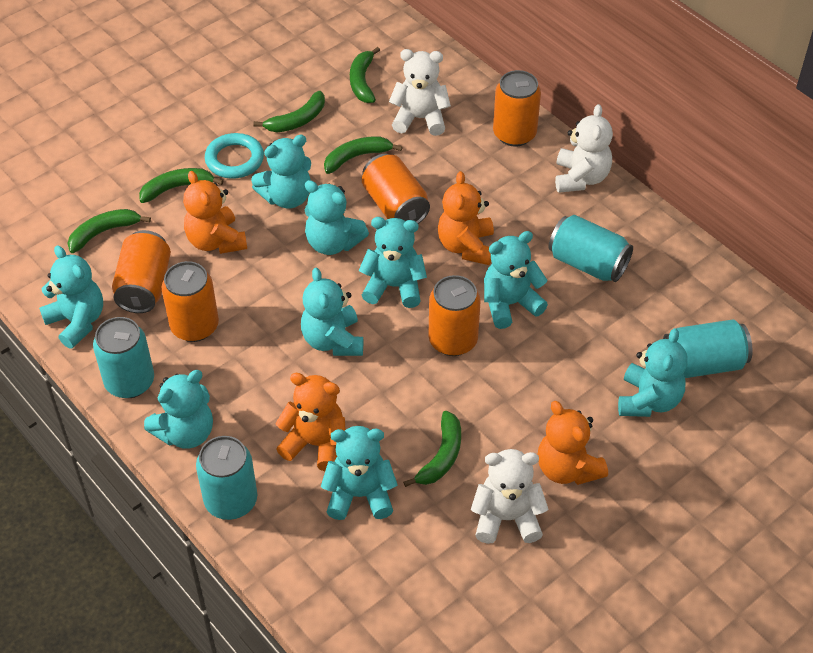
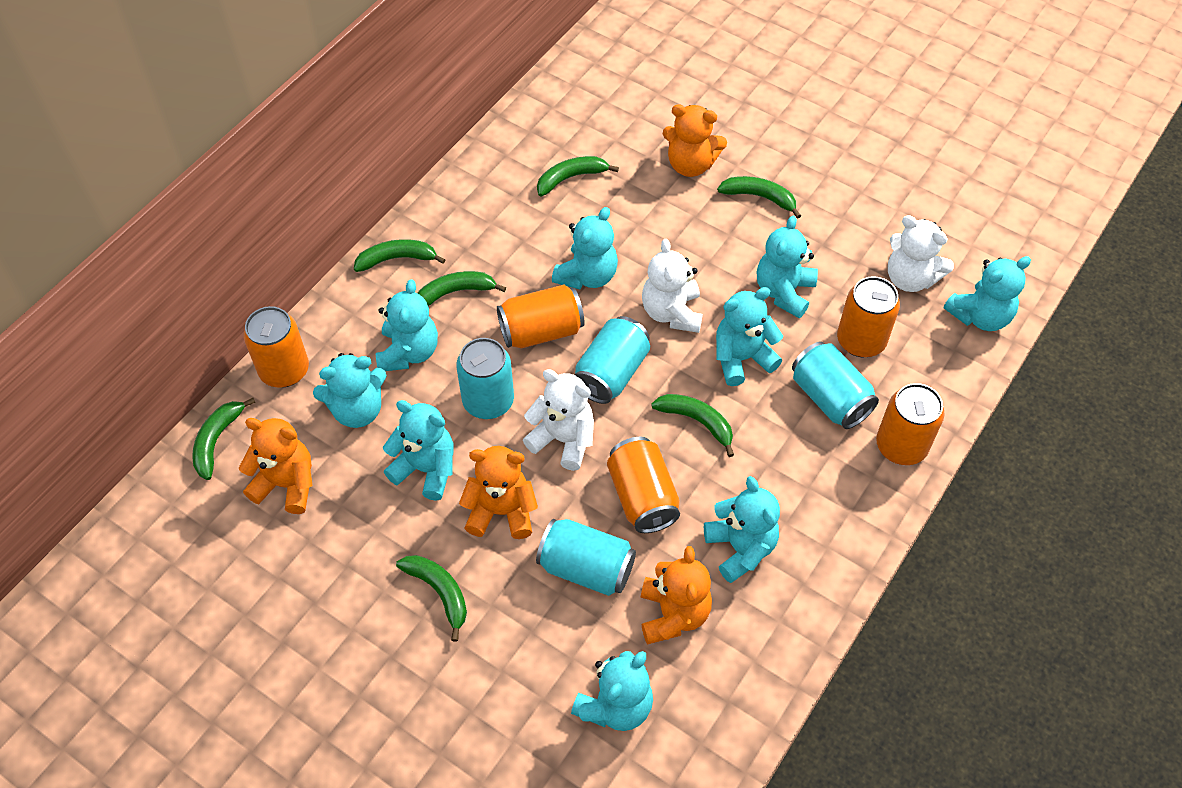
green banana: 6 -> 7
turquoise ring: 1 -> 0

